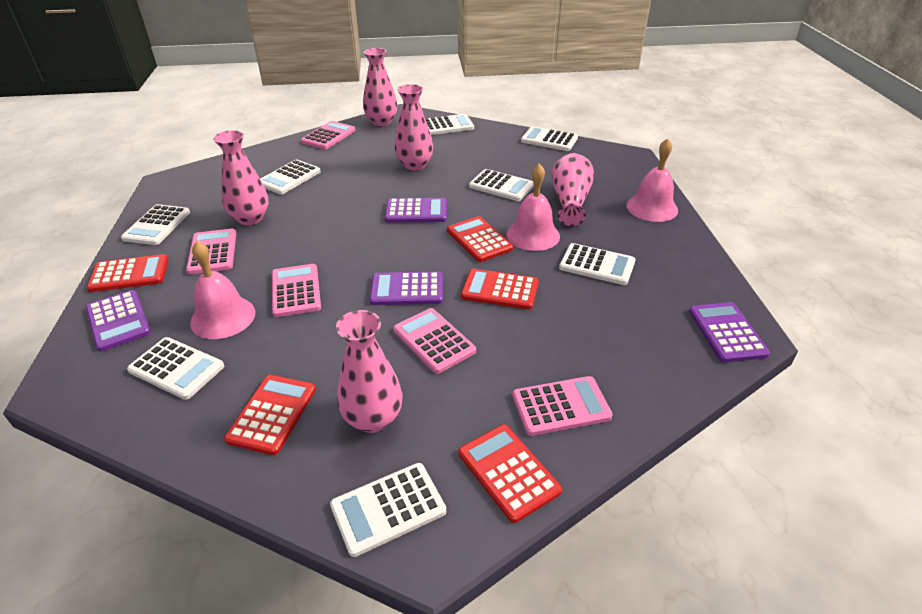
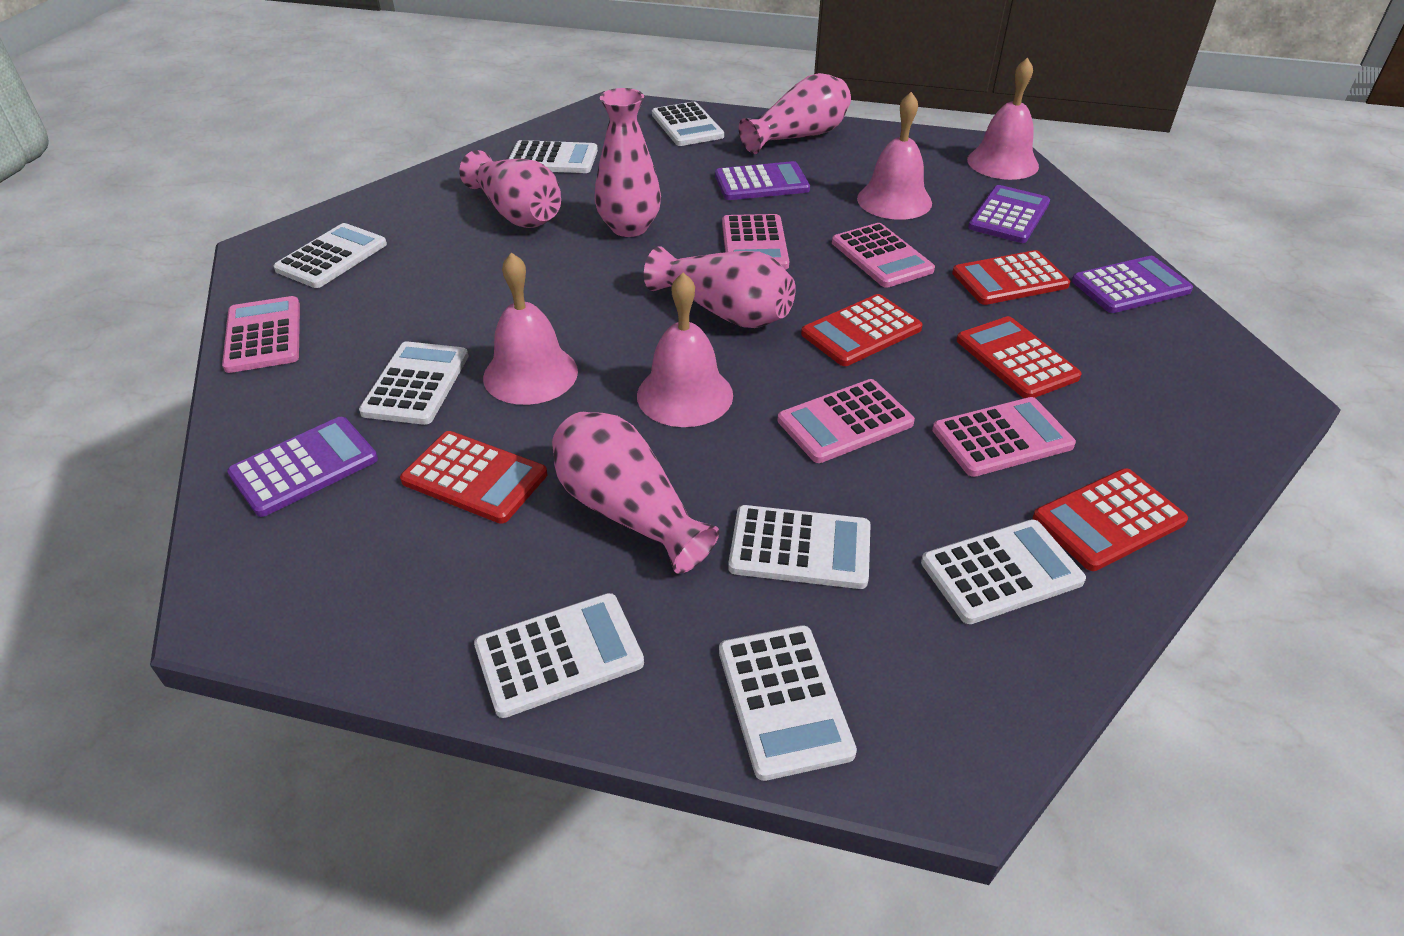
pink bell: 3 -> 4

